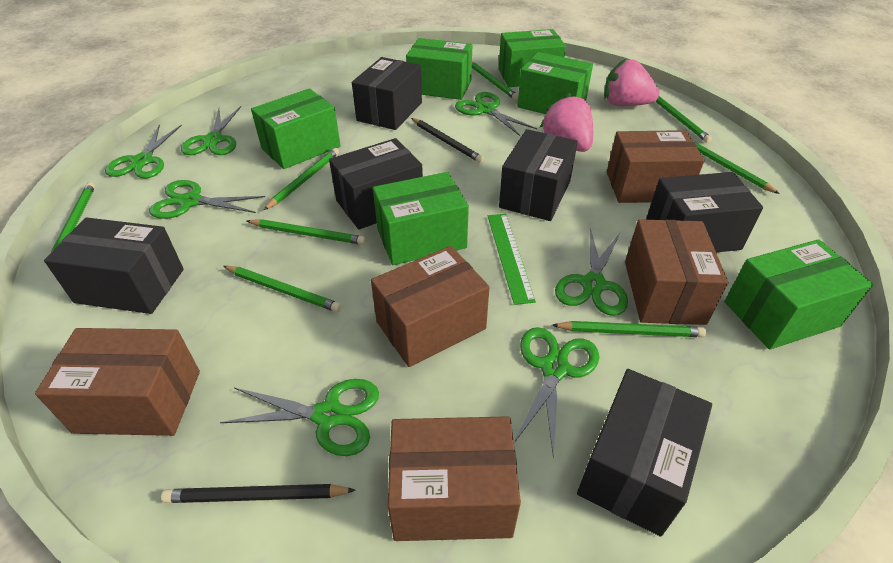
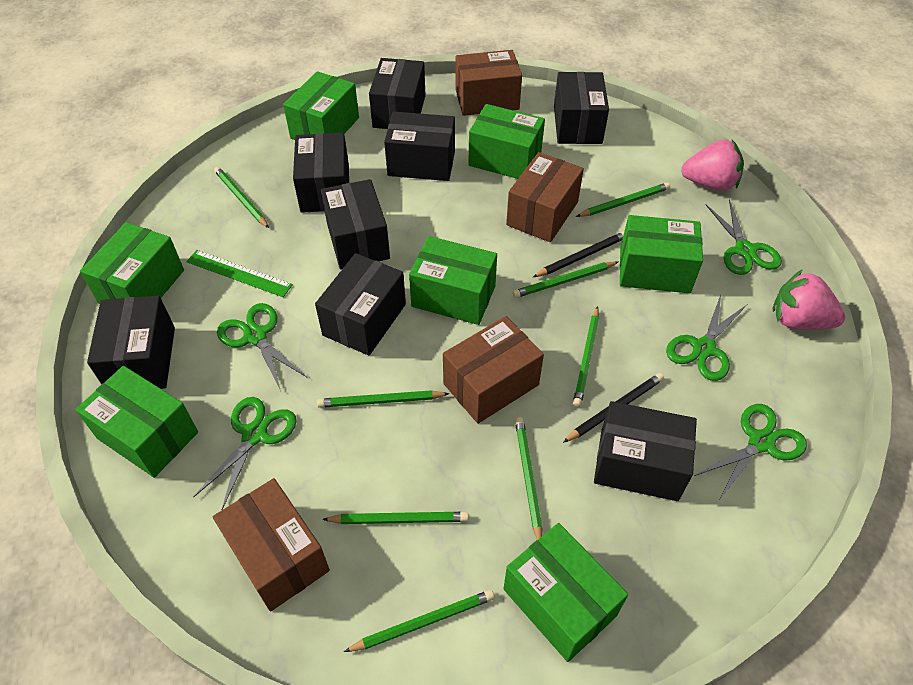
black box: 6 -> 8
brown box: 5 -> 4
green box: 6 -> 7
green scissors: 7 -> 5

